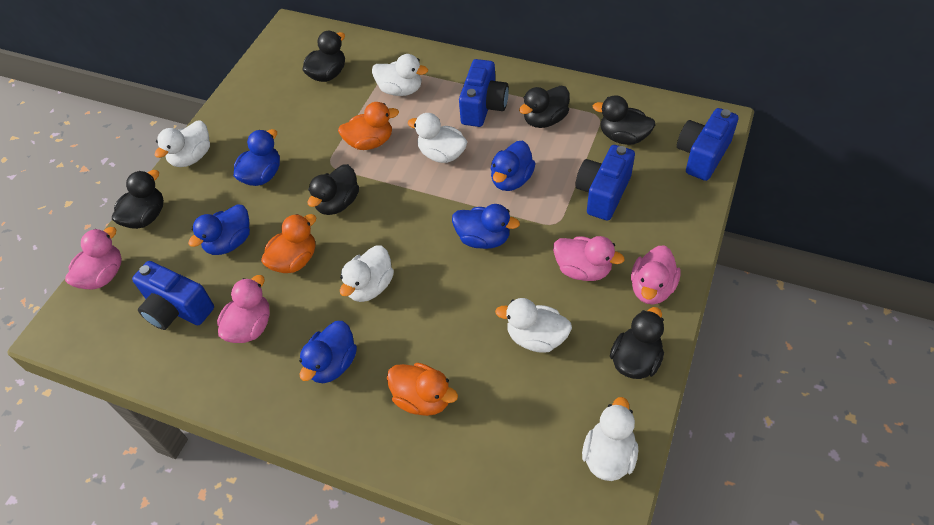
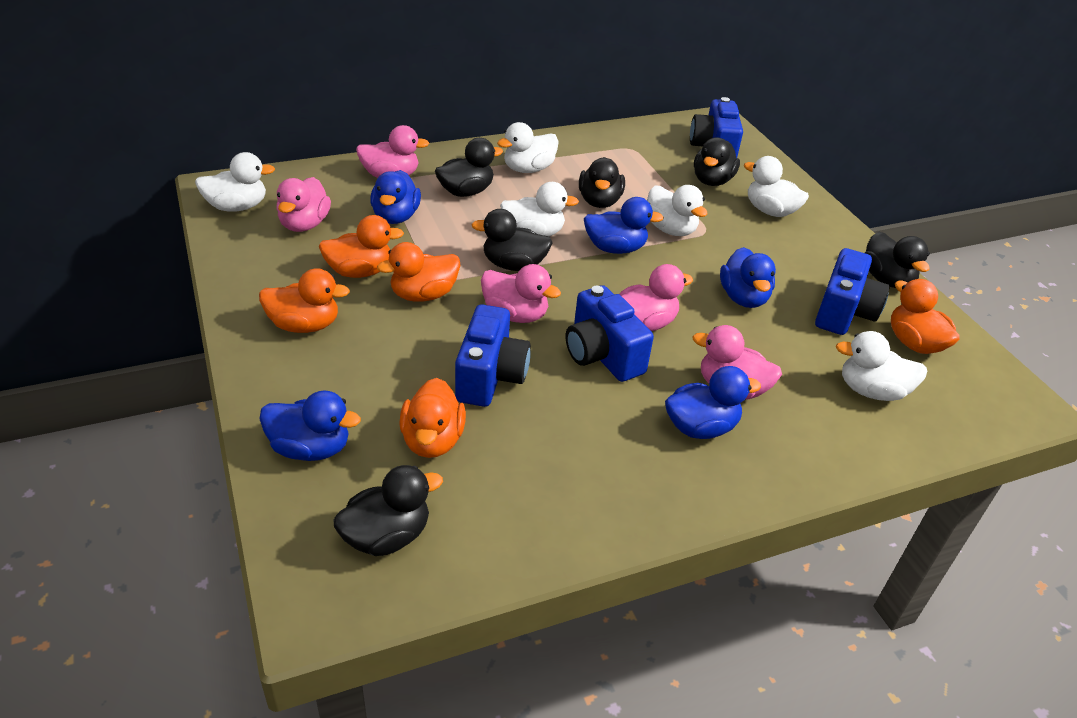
orange duck: 3 -> 5
pink duck: 4 -> 5

